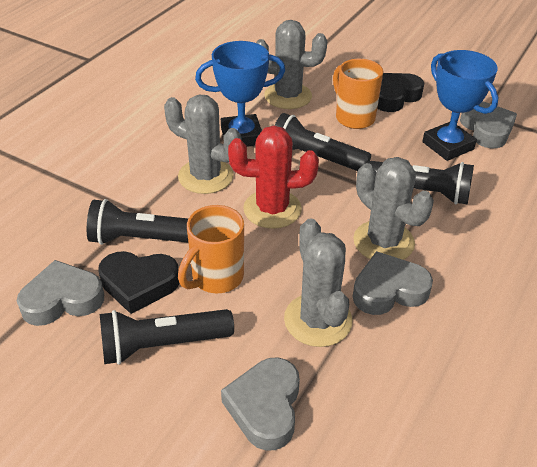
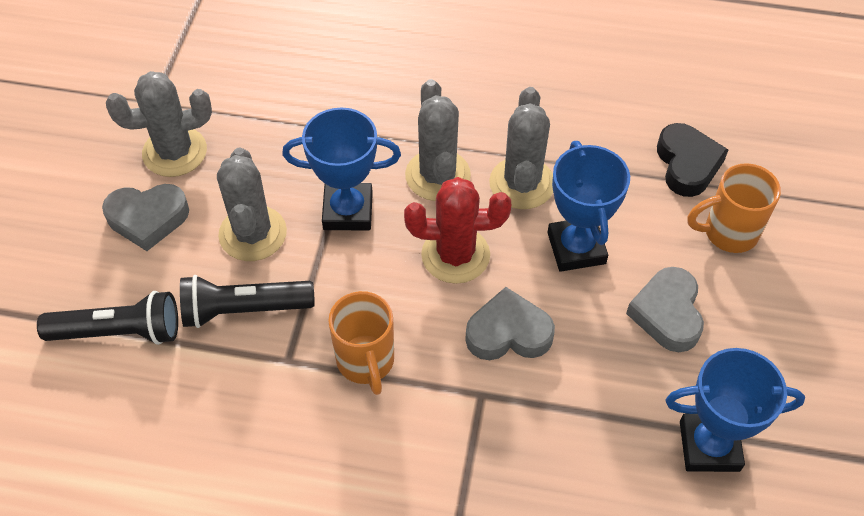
black flashlight: 4 -> 2
black heart: 2 -> 1
blue trophy: 2 -> 3
grey heart: 4 -> 3

